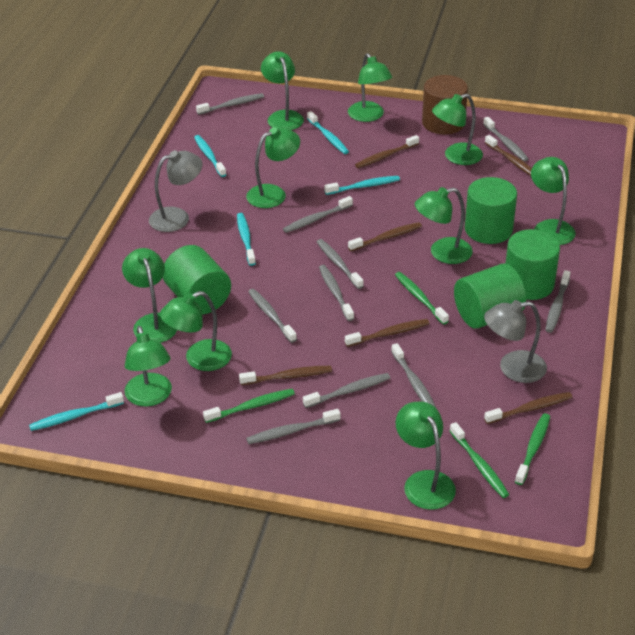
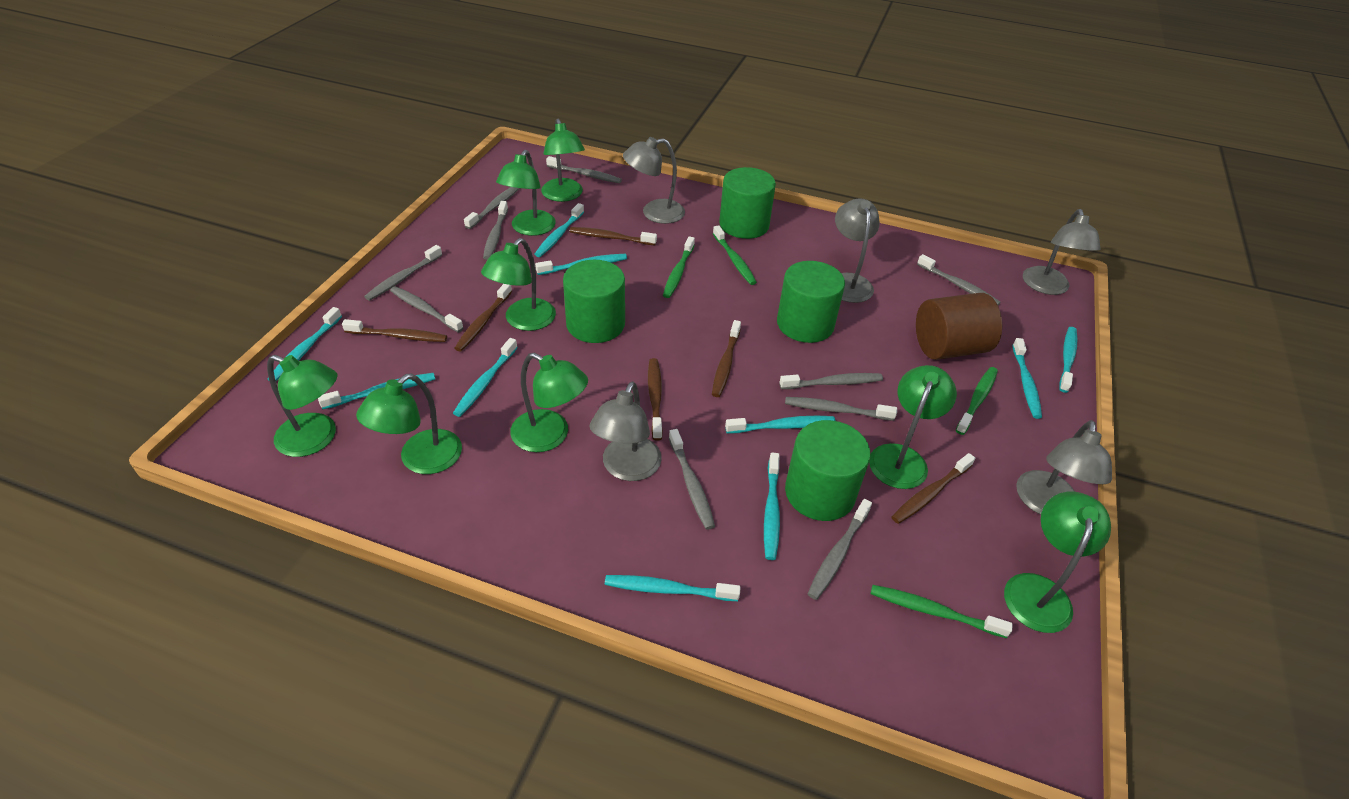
green lamp: 10 -> 8
grey lamp: 2 -> 5
turquoise toothbrush: 5 -> 10

